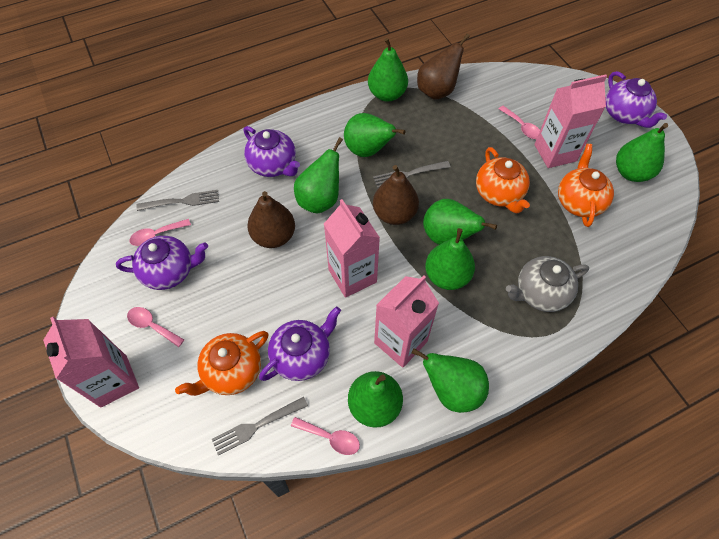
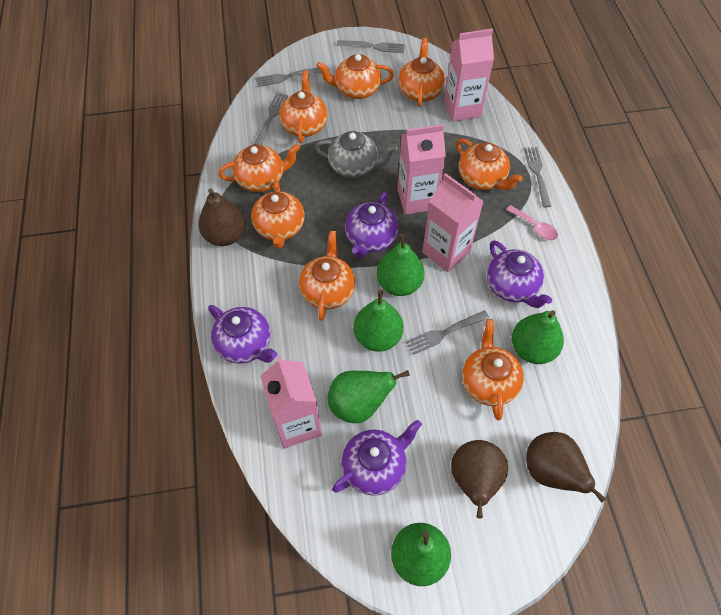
green pear: 8 -> 5
grey fork: 3 -> 5
orange teapot: 3 -> 8
pink spoon: 4 -> 1

